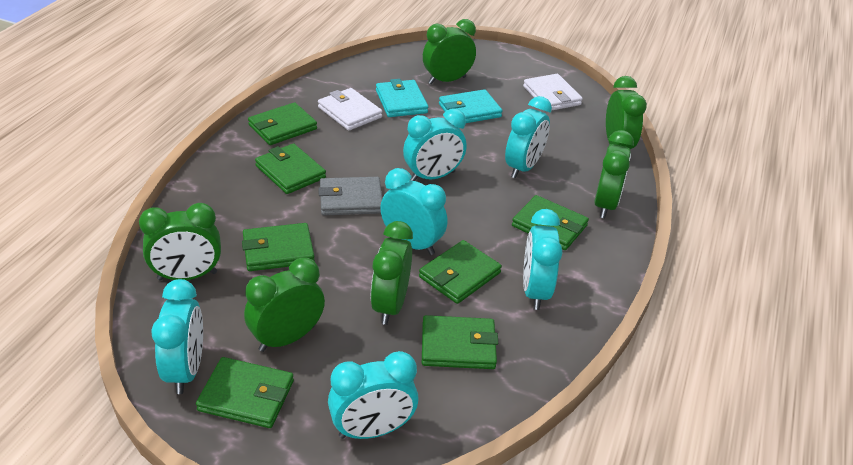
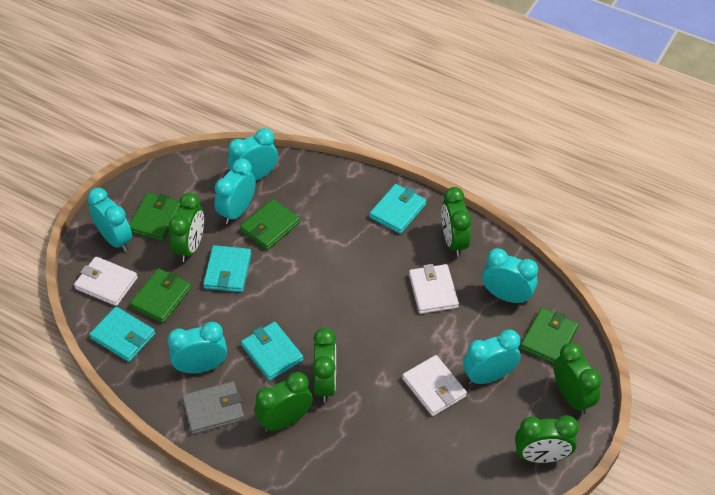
green wallet: 7 -> 4
turquoise wallet: 2 -> 4
white wallet: 2 -> 3

